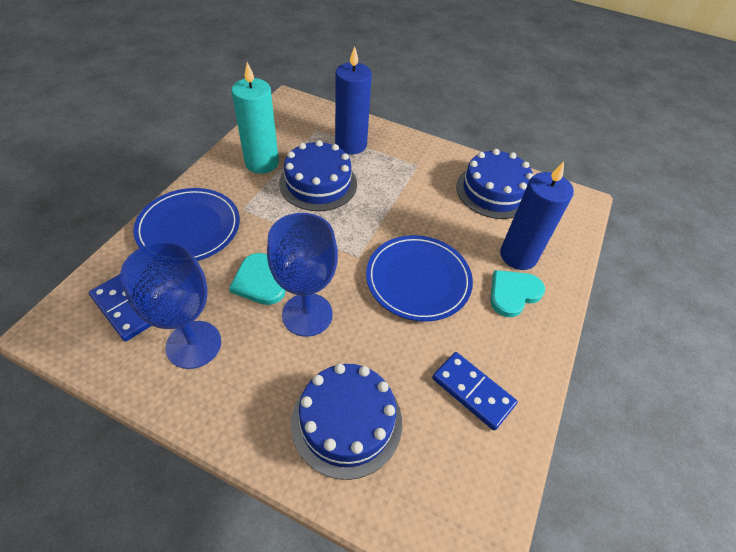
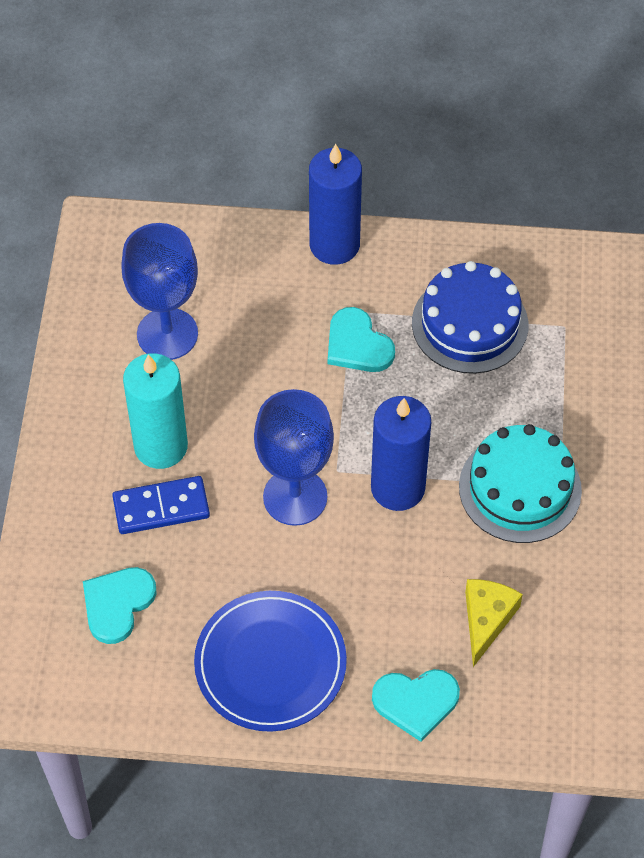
blue cake: 3 -> 1
blue domino: 2 -> 1
blue plate: 2 -> 1
turquoise cake: 0 -> 1
turquoise heart: 2 -> 3
yellow cheese: 0 -> 1

